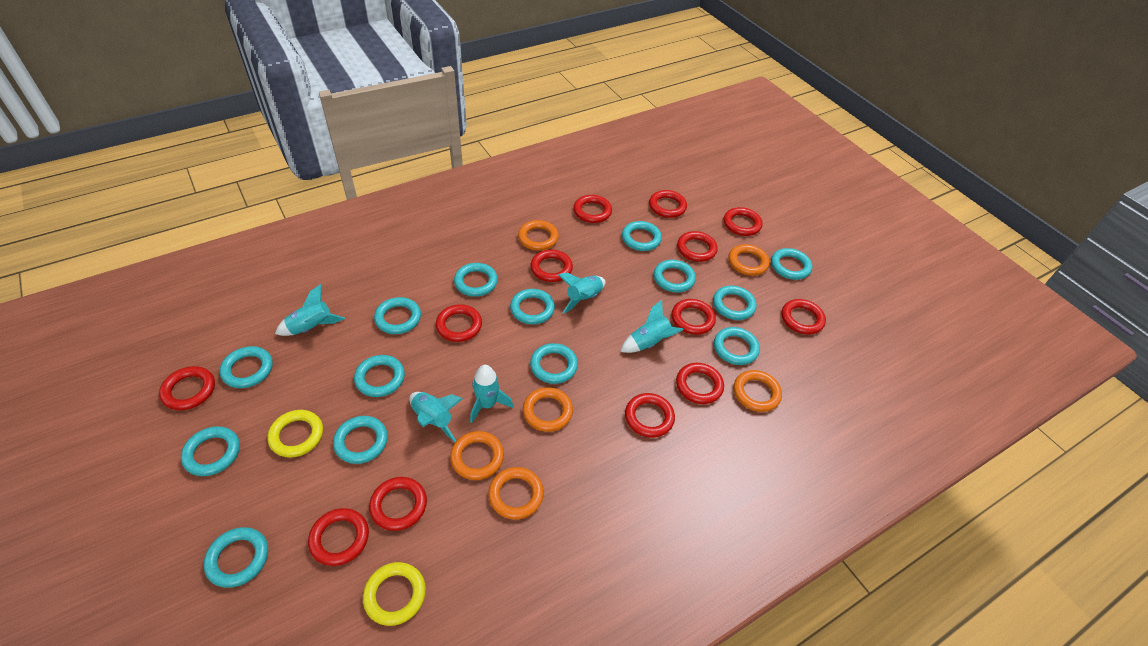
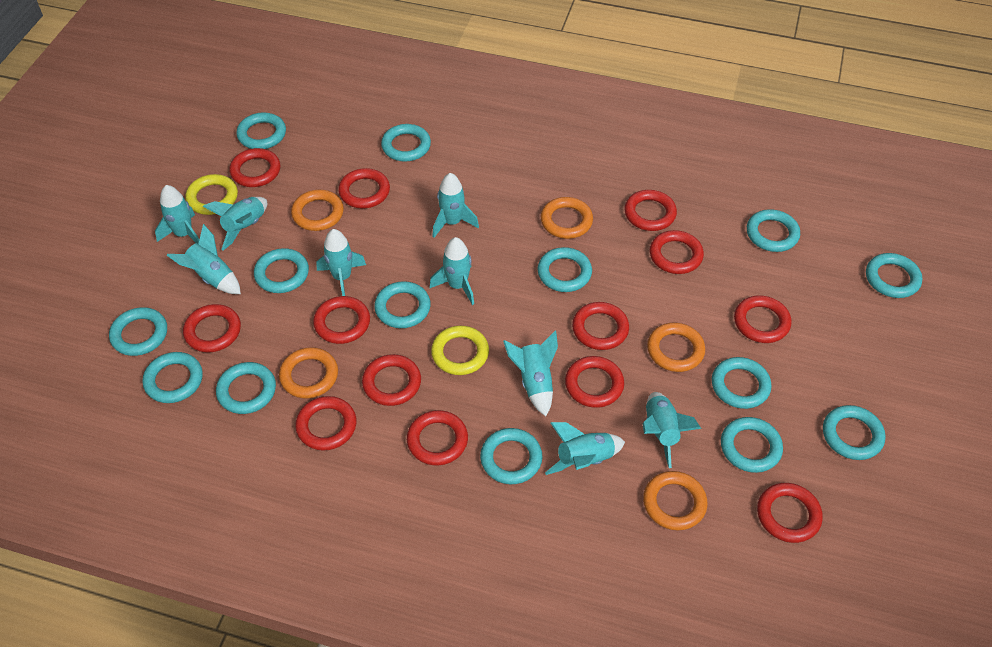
orange ring: 6 -> 5
turquoise rocket: 5 -> 9

